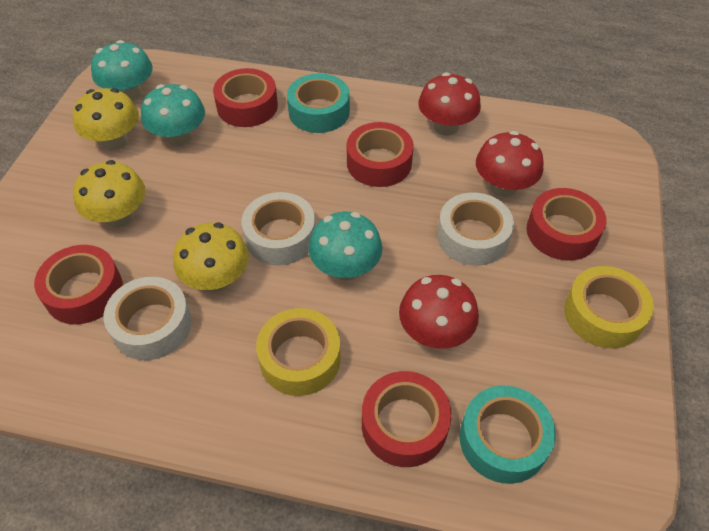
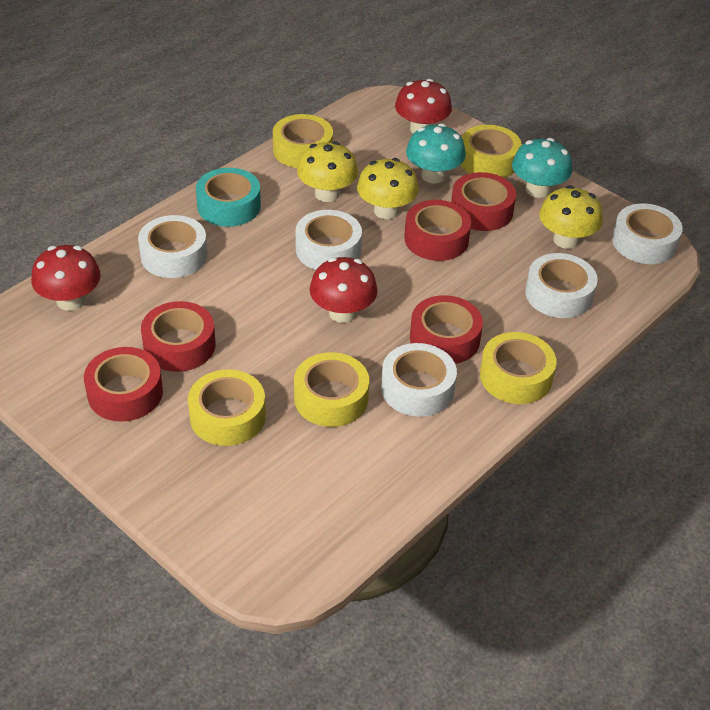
turquoise mushroom: 3 -> 2
turquoise tape: 2 -> 1
white tape: 3 -> 5
yellow tape: 2 -> 5

